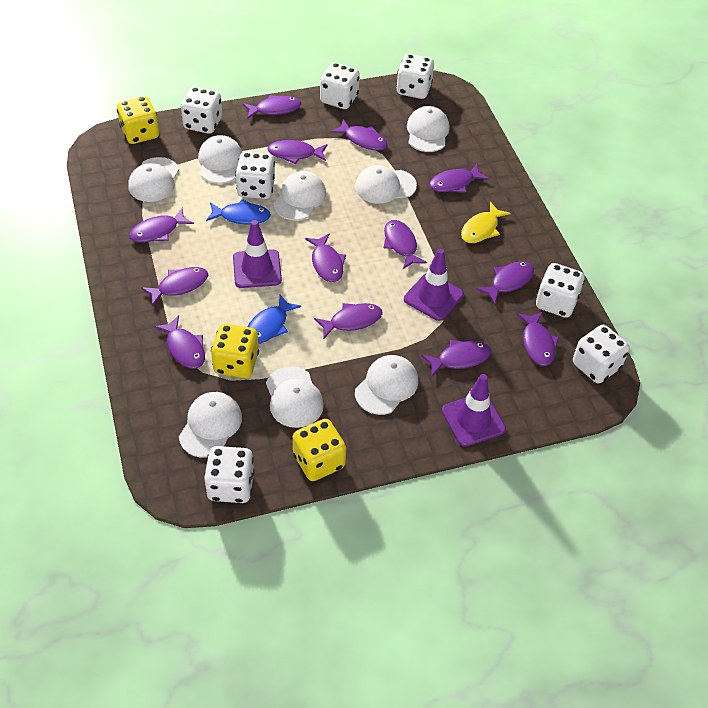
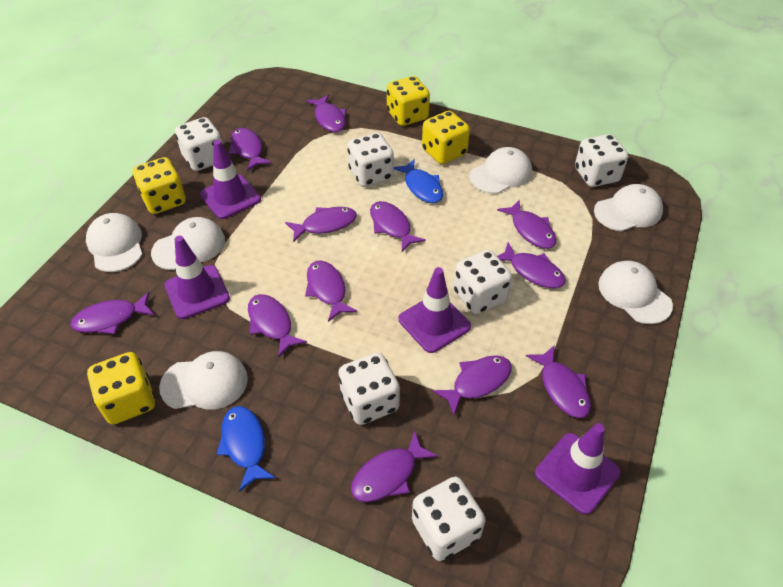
purple fish: 13 -> 12
purple traffic cone: 3 -> 4
white cap: 8 -> 6
white dice: 7 -> 6
yellow dice: 3 -> 4
yellow fish: 1 -> 0

